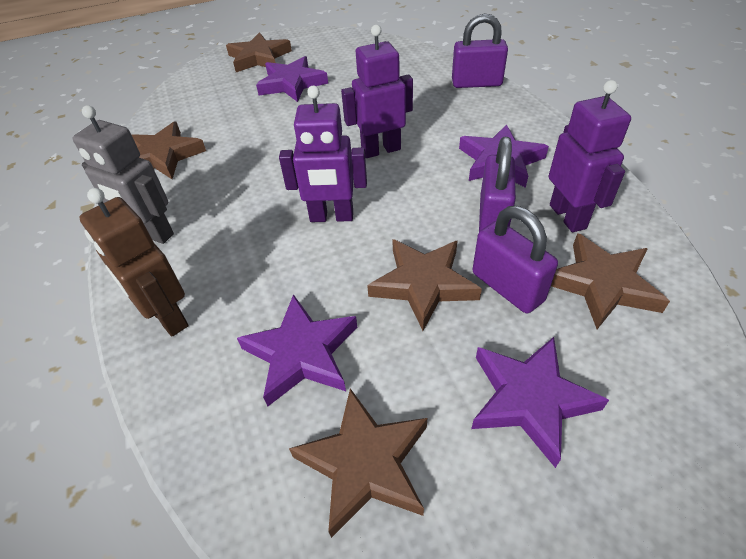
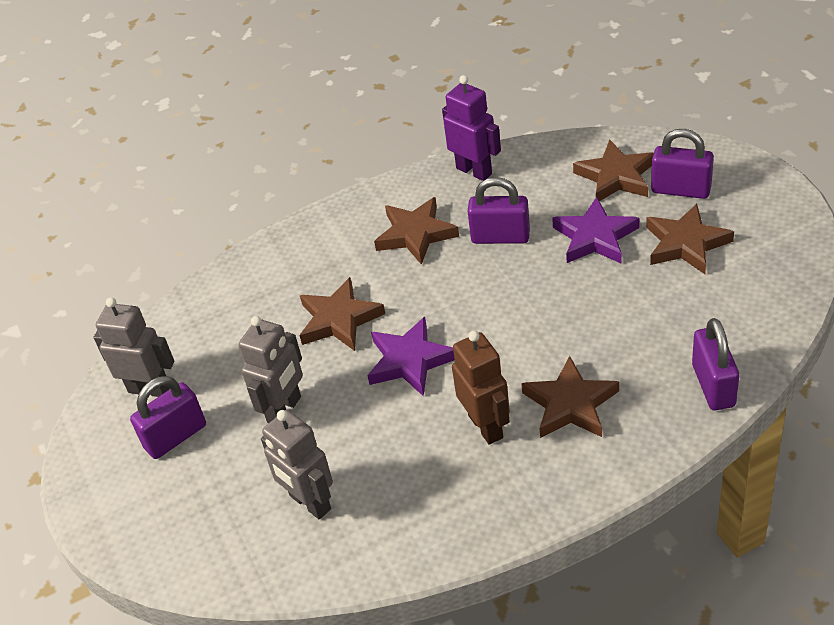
grey robot: 1 -> 3
purple padlock: 3 -> 4
purple robot: 3 -> 1
purple star: 4 -> 2

